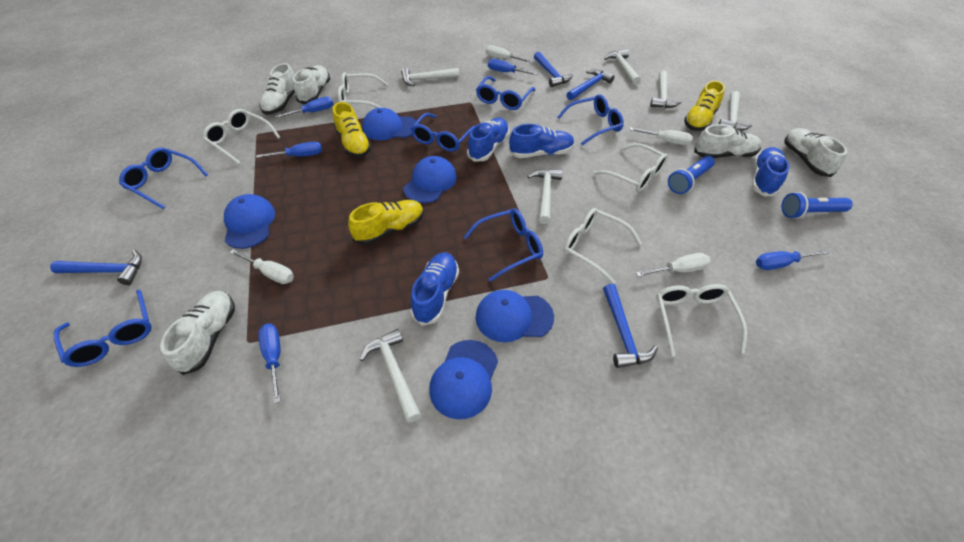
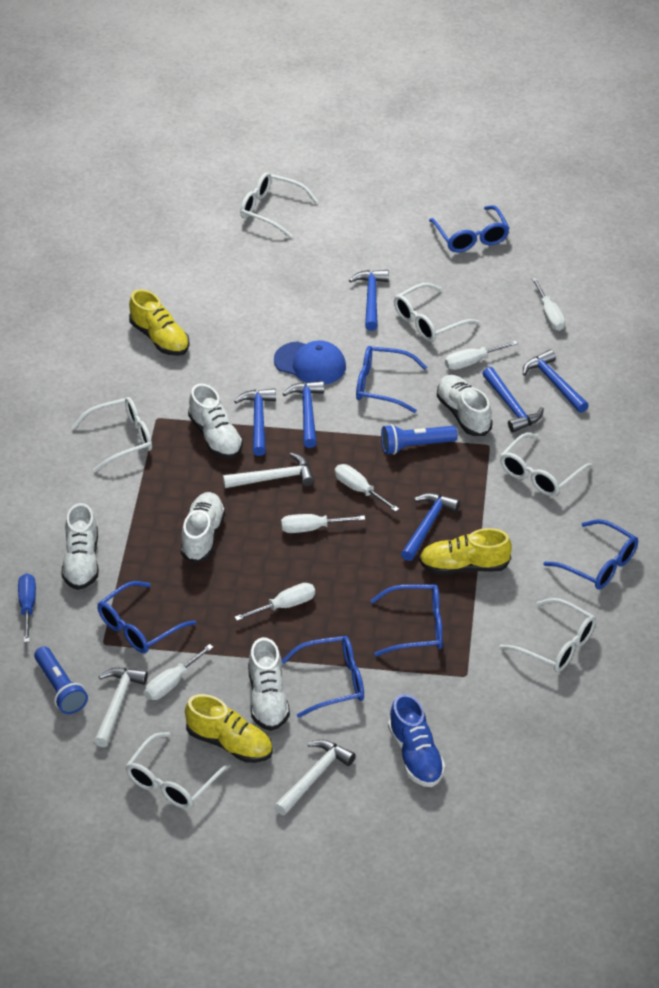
blue cap: 5 -> 1
blue hammer: 4 -> 6
blue screwdriver: 5 -> 1
blue shoe: 4 -> 1
white glasses: 5 -> 6
white hammer: 6 -> 3
white screwdriver: 4 -> 6

